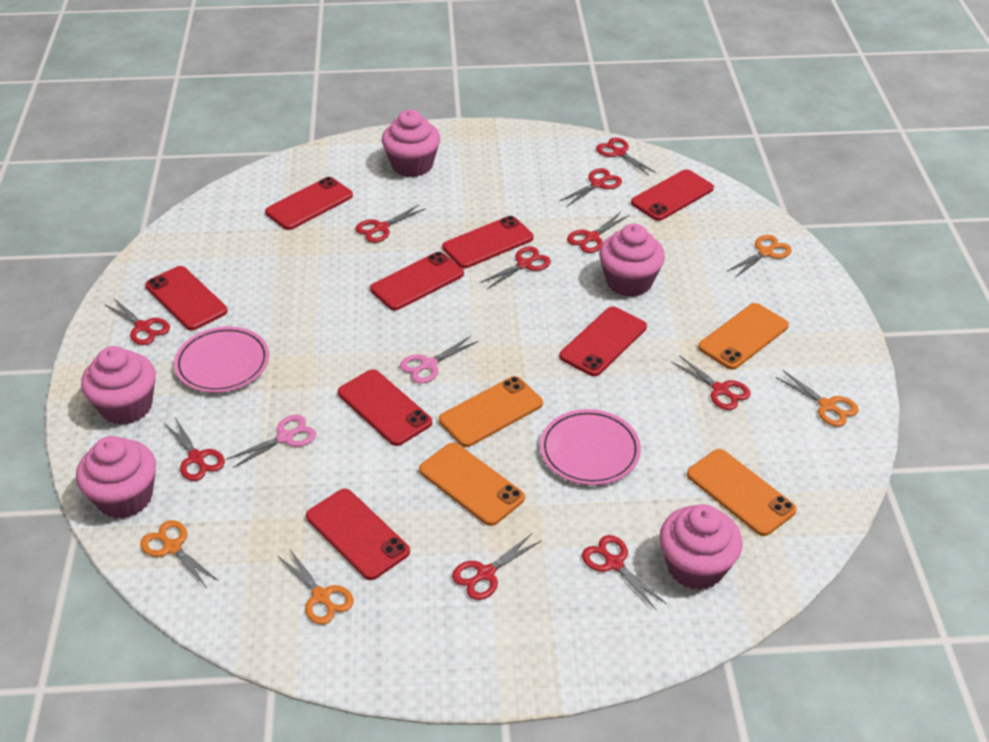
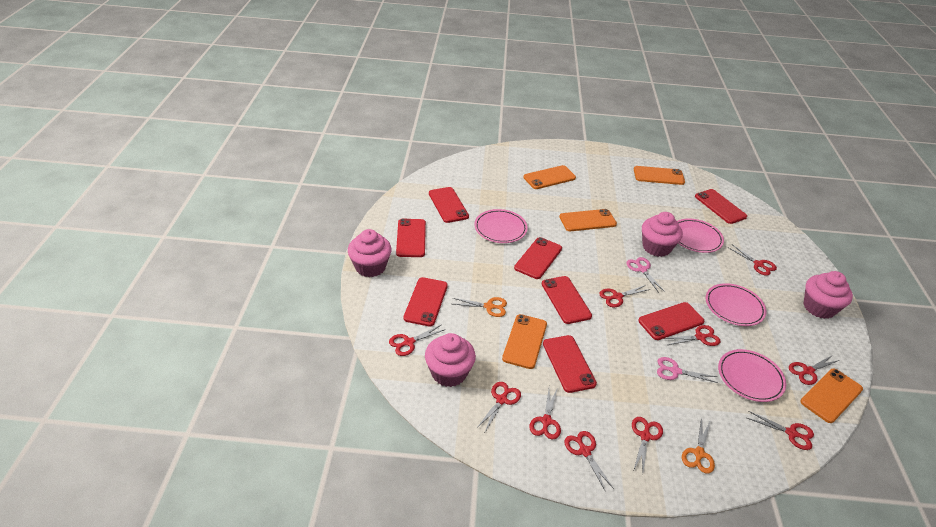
orange phone: 4 -> 5
orange scissors: 4 -> 2
pink cupcake: 5 -> 4
pink plate: 2 -> 4

